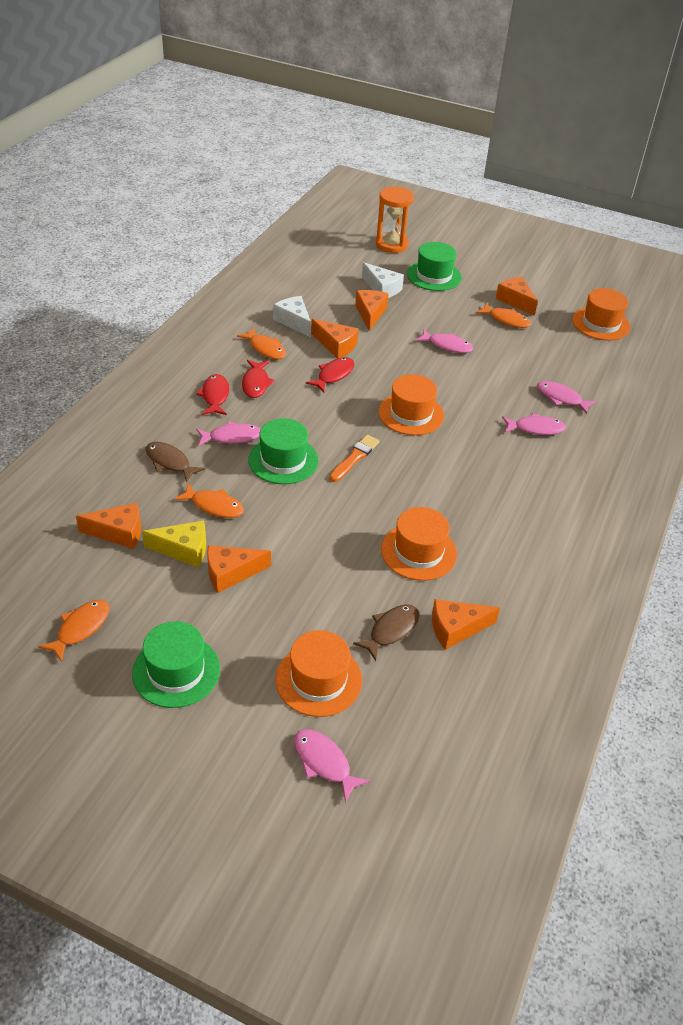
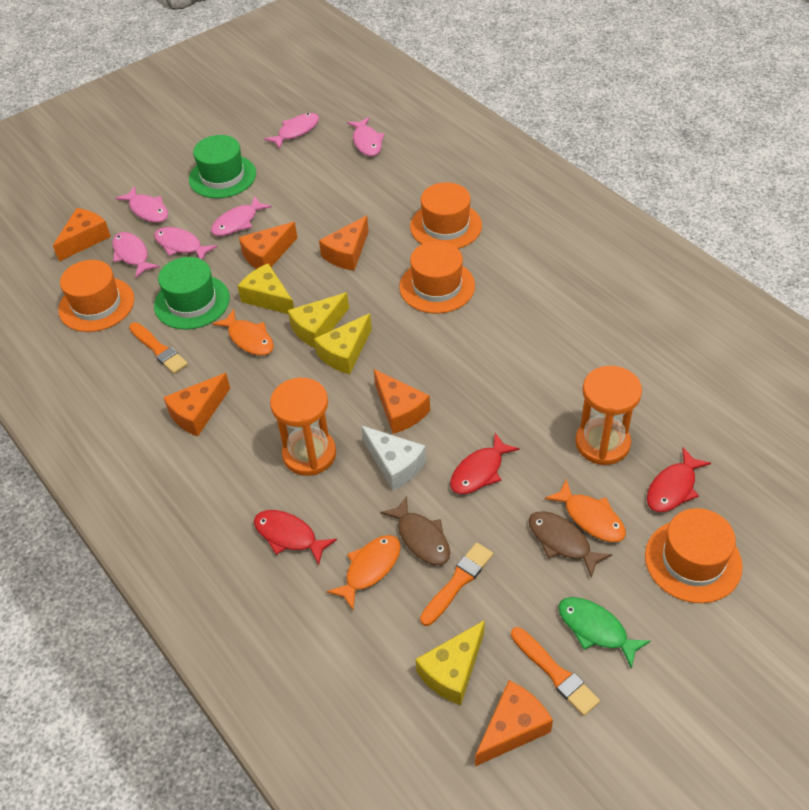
green fish: 0 -> 1
green hat: 3 -> 2
orange brush: 1 -> 3
orange fish: 4 -> 3
orange hourglass: 1 -> 2
pink fish: 5 -> 6
white cheese: 2 -> 1
yellow cheese: 1 -> 4

